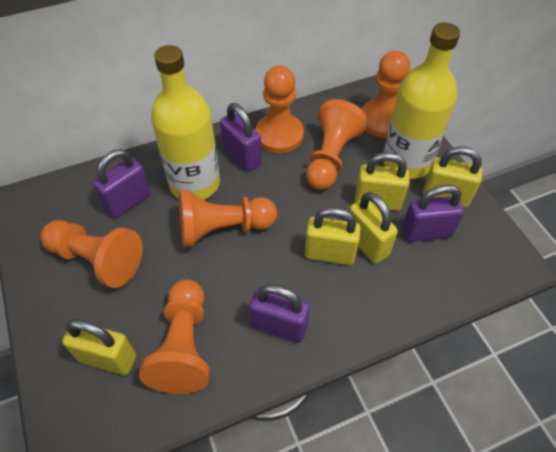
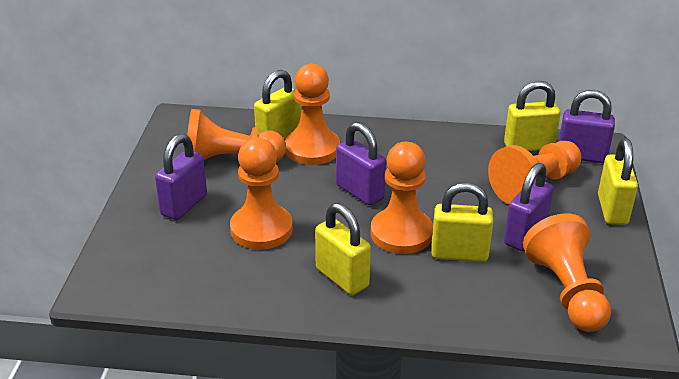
yellow bottle: 2 -> 0

